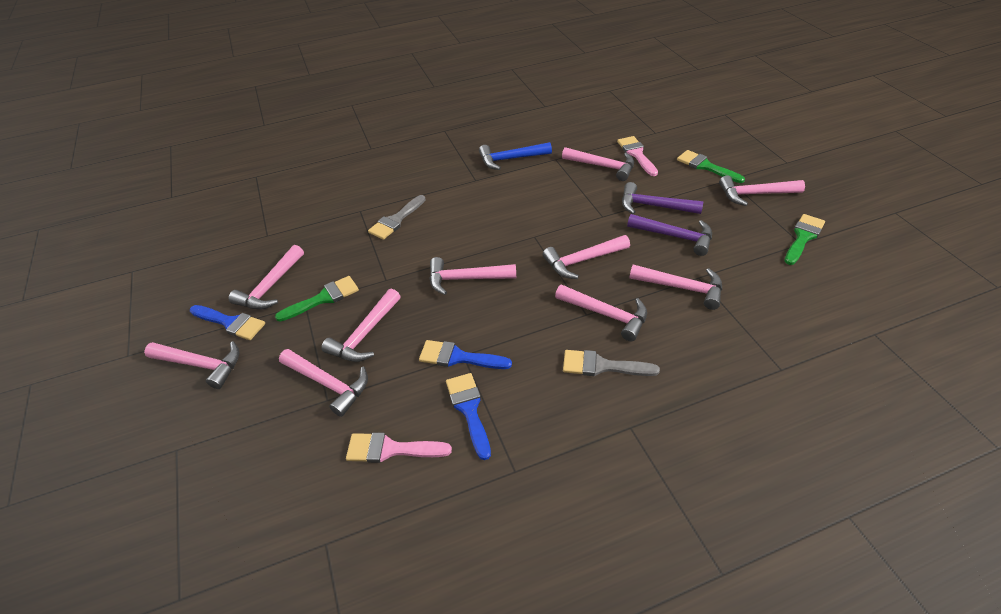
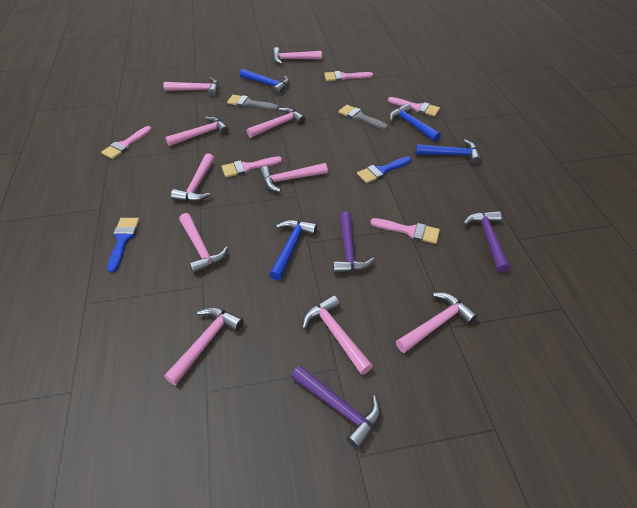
blue brush: 3 -> 2
blue hammer: 1 -> 4
green brush: 3 -> 0
pink brush: 2 -> 5
purple hammer: 2 -> 3

